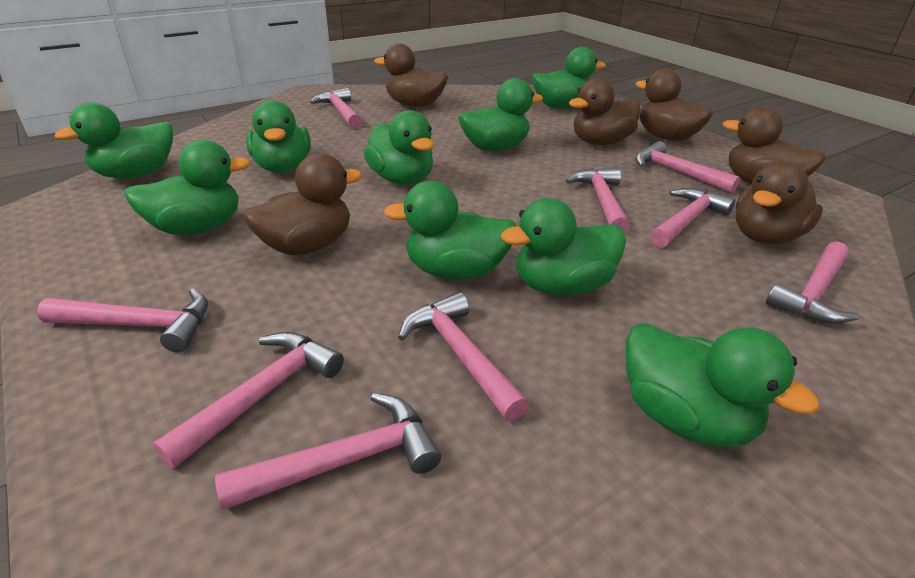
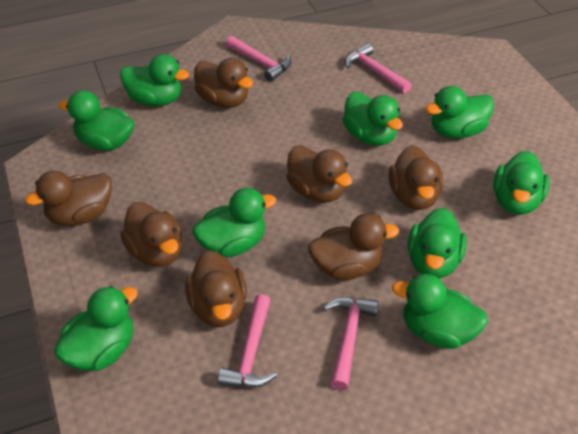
brown duck: 6 -> 7
pink hammer: 9 -> 4

